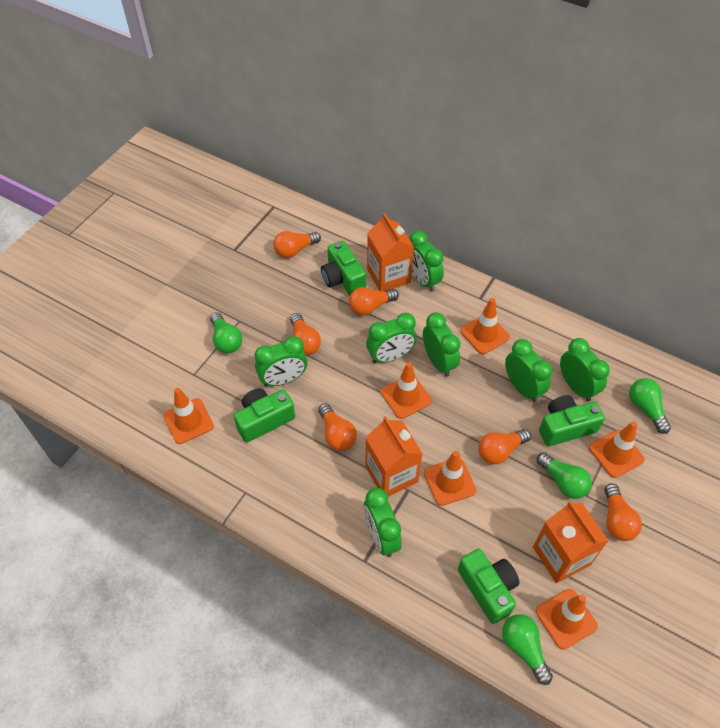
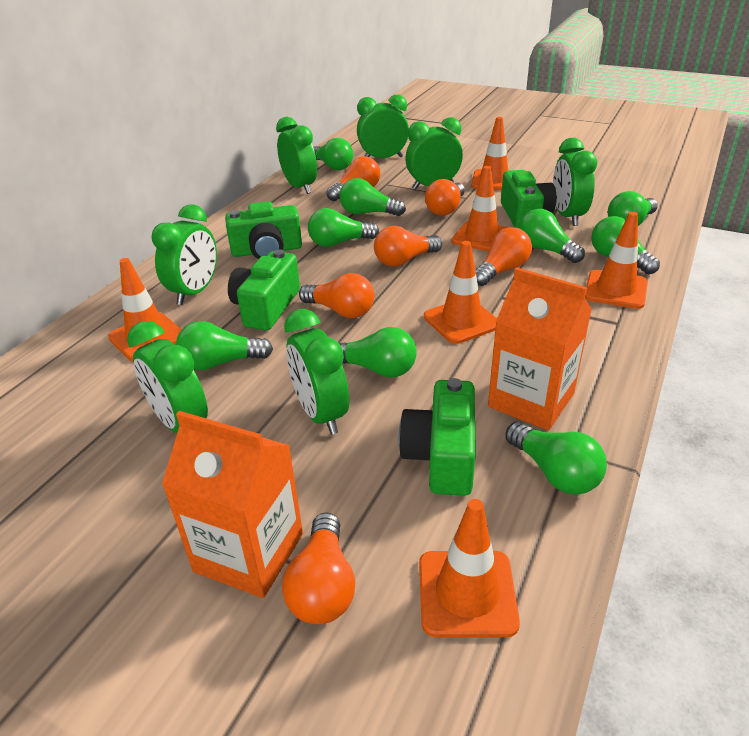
green light bulb: 4 -> 9
orange carton: 3 -> 2

